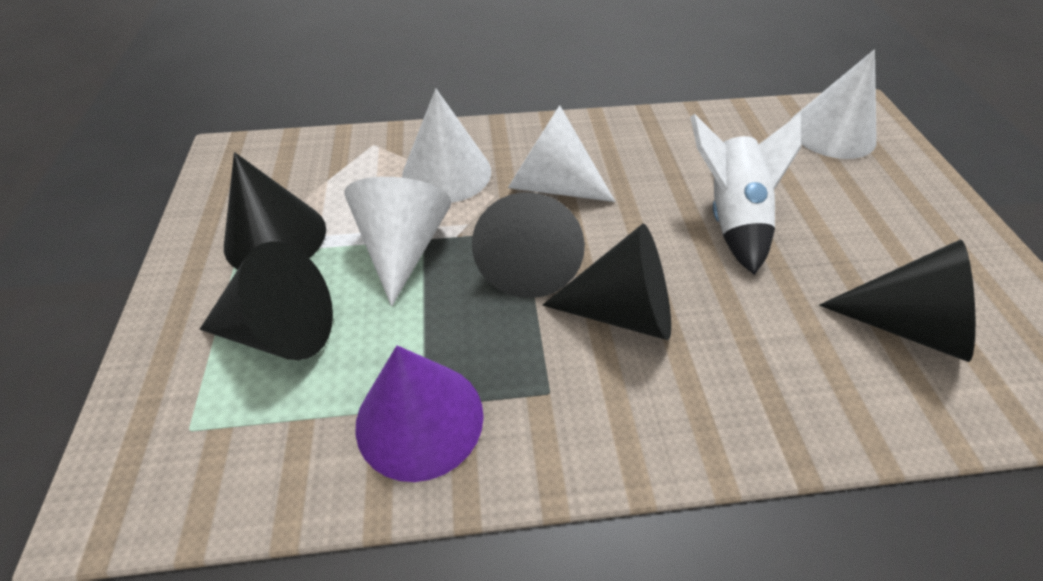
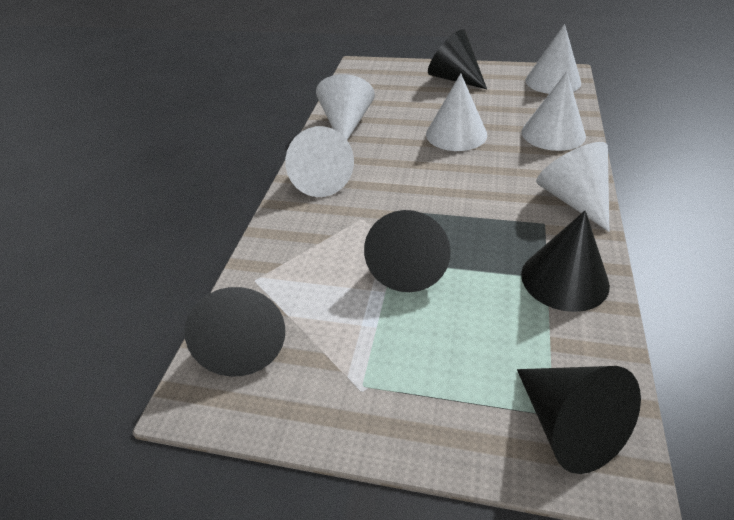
purple cone: 1 -> 0
white cone: 4 -> 6
white rocket: 1 -> 0

